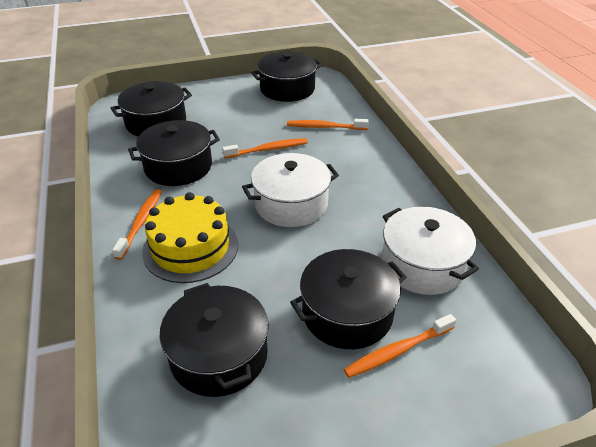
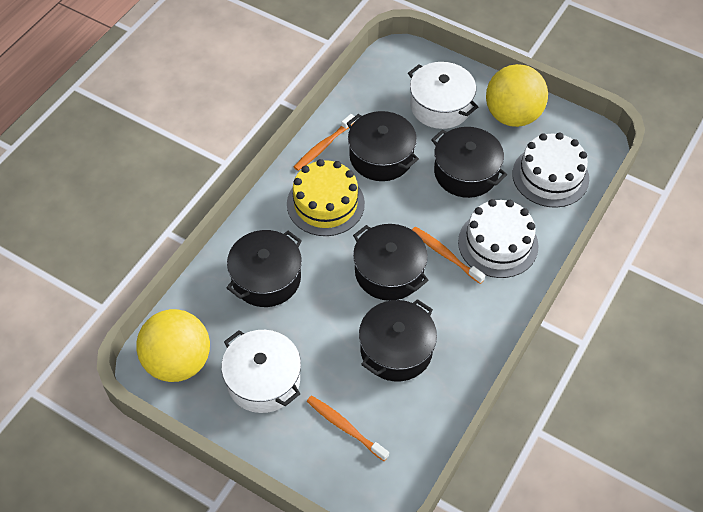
orange toothbrush: 4 -> 3
white cake: 0 -> 2
yellow ball: 0 -> 2

